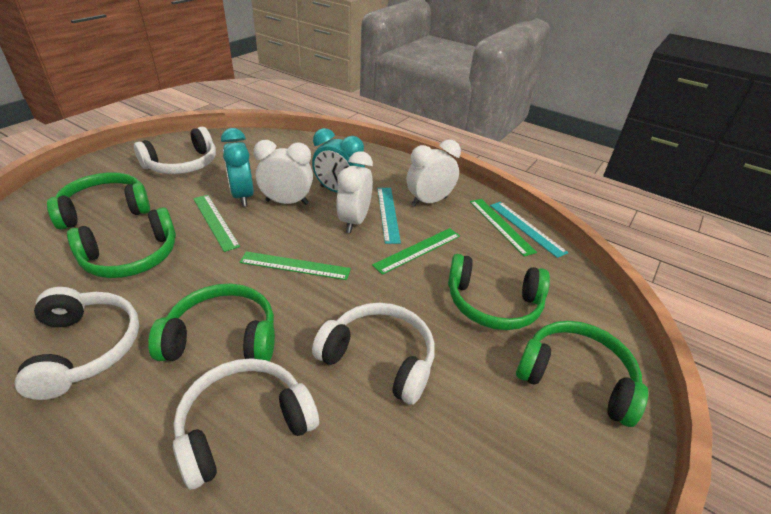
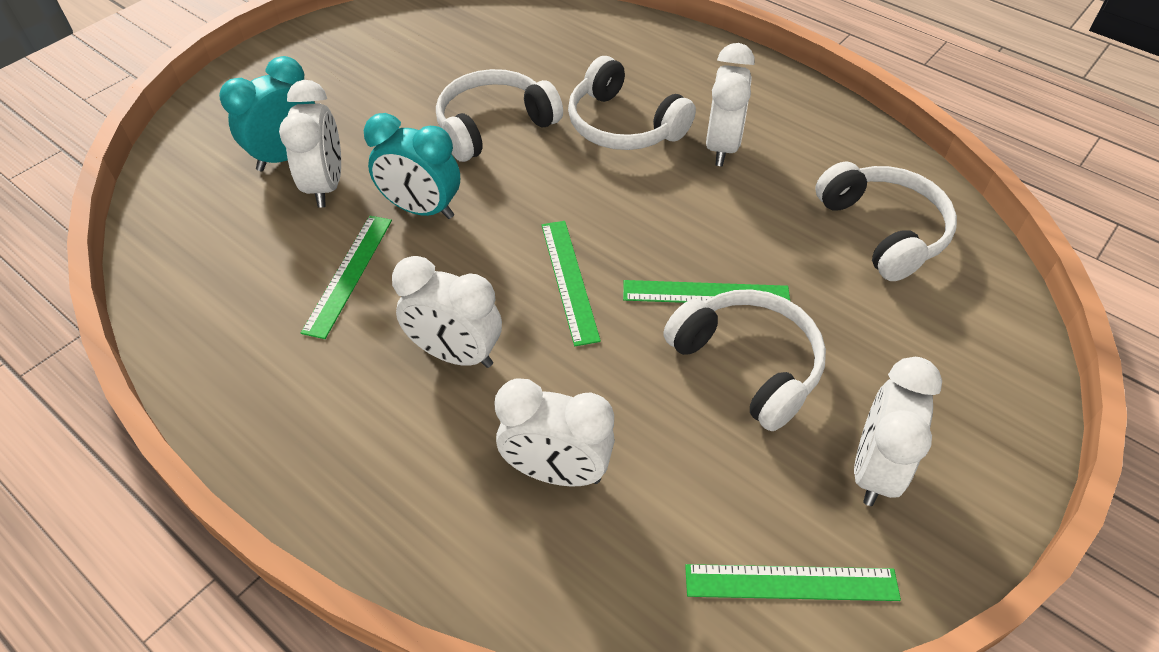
green headphones: 5 -> 0
turquoise ruler: 2 -> 0
white clock: 3 -> 5

